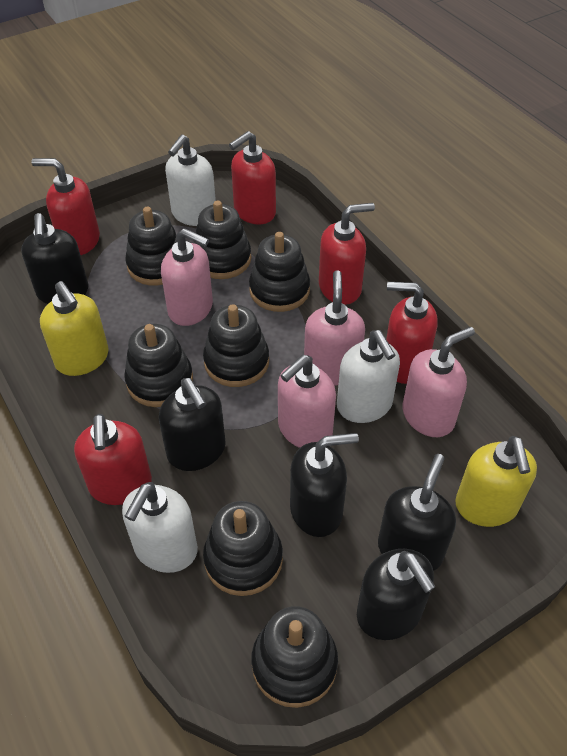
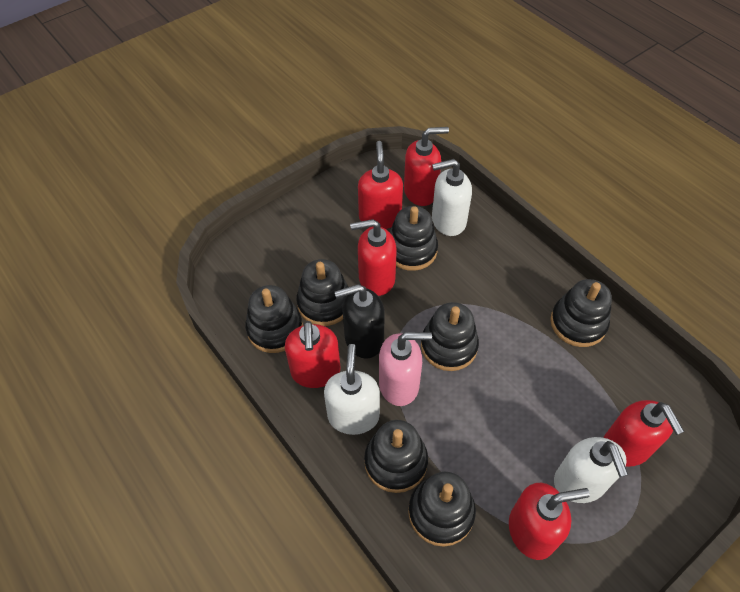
black soap dispenser: 5 -> 1
pink soap dispenser: 4 -> 1
red soap dispenser: 5 -> 6
yellow soap dispenser: 2 -> 0

